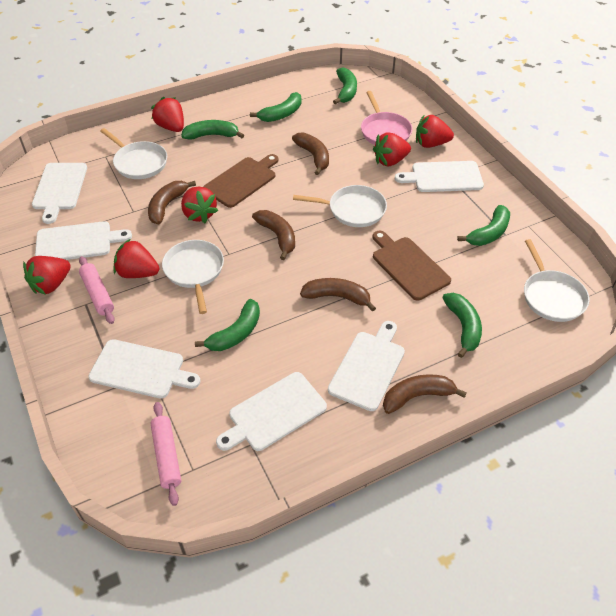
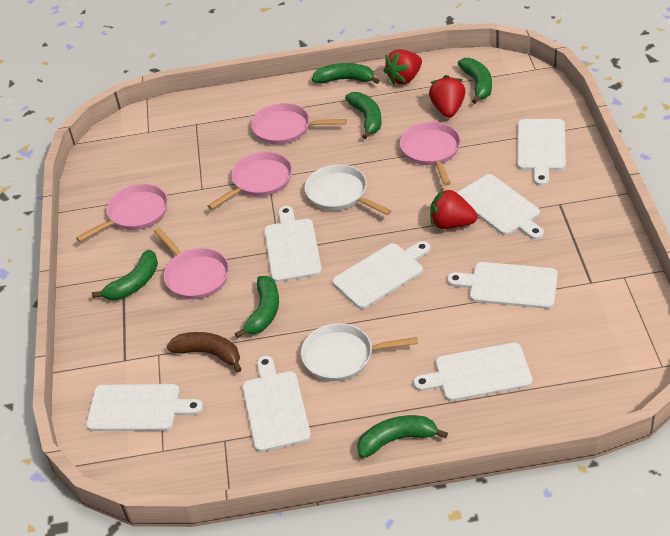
brown banana: 5 -> 1
brown cutting board: 2 -> 0
pink pan: 1 -> 5
pink rolling pin: 2 -> 0
red strawberry: 6 -> 3
white cutting board: 6 -> 8
white pan: 4 -> 2

